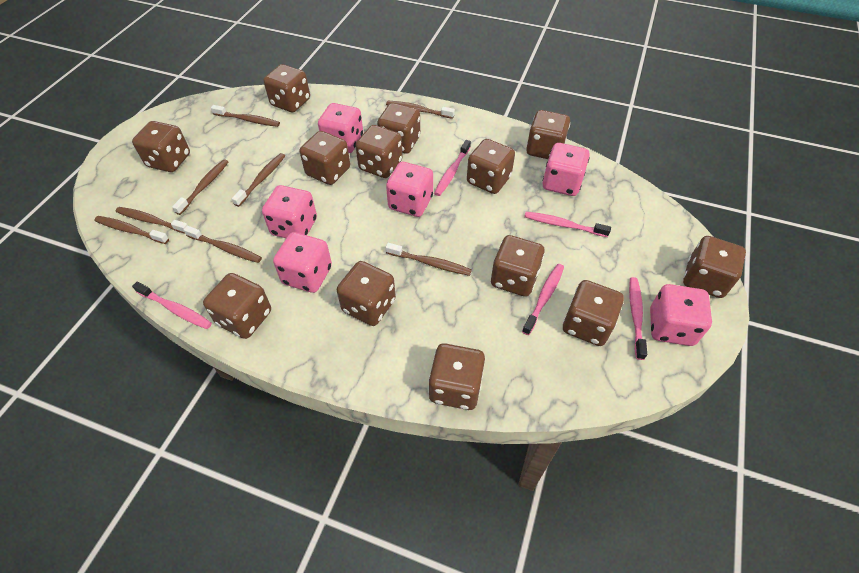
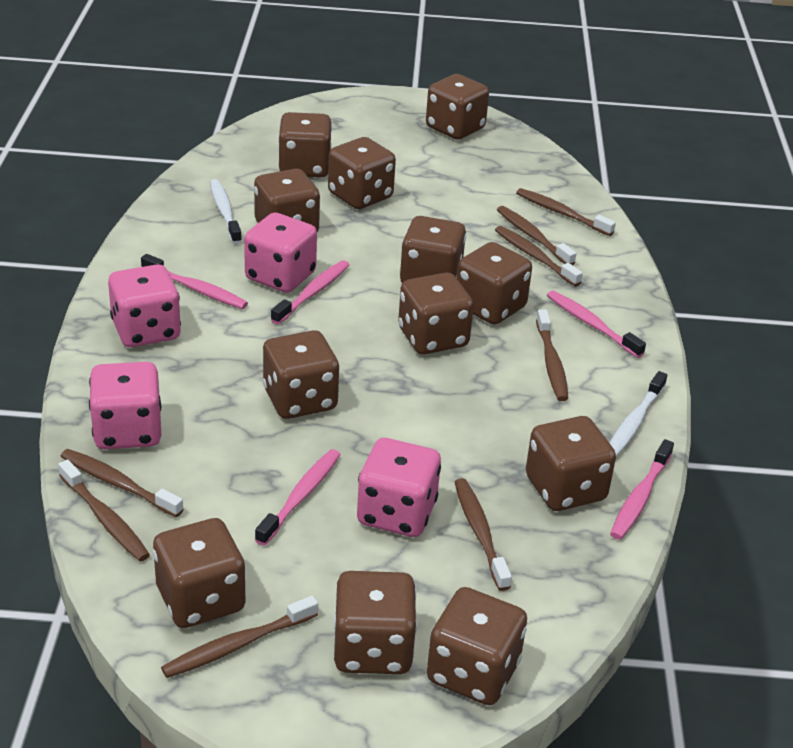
brown dice: 13 -> 12
pink dice: 6 -> 4
white toothbrush: 0 -> 2

